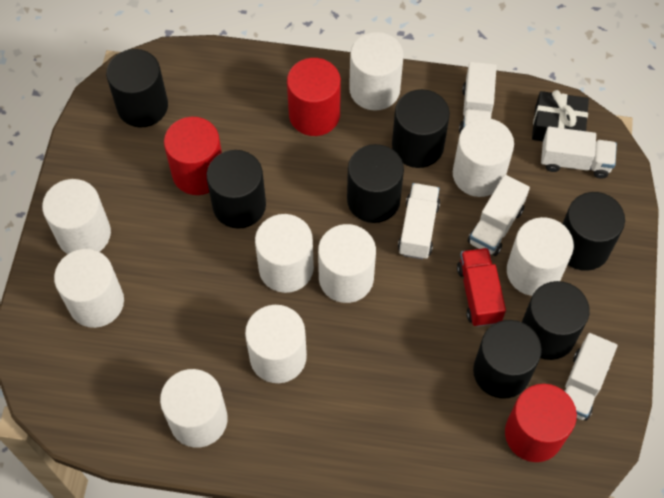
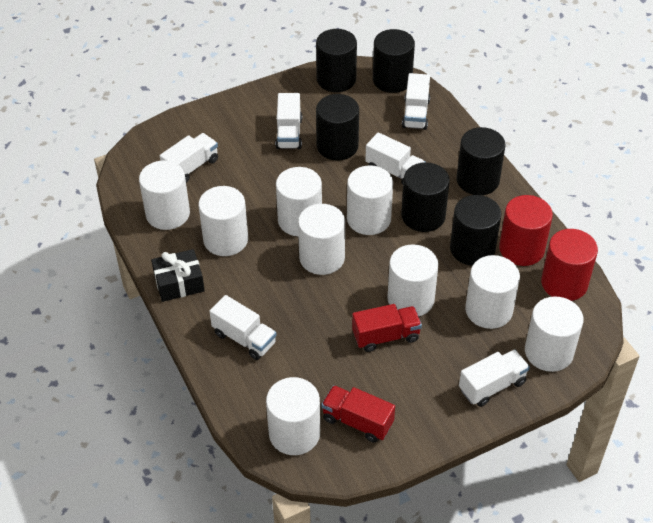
black cylinder: 7 -> 6
red cylinder: 3 -> 2
red truck: 1 -> 2
white truck: 5 -> 6

